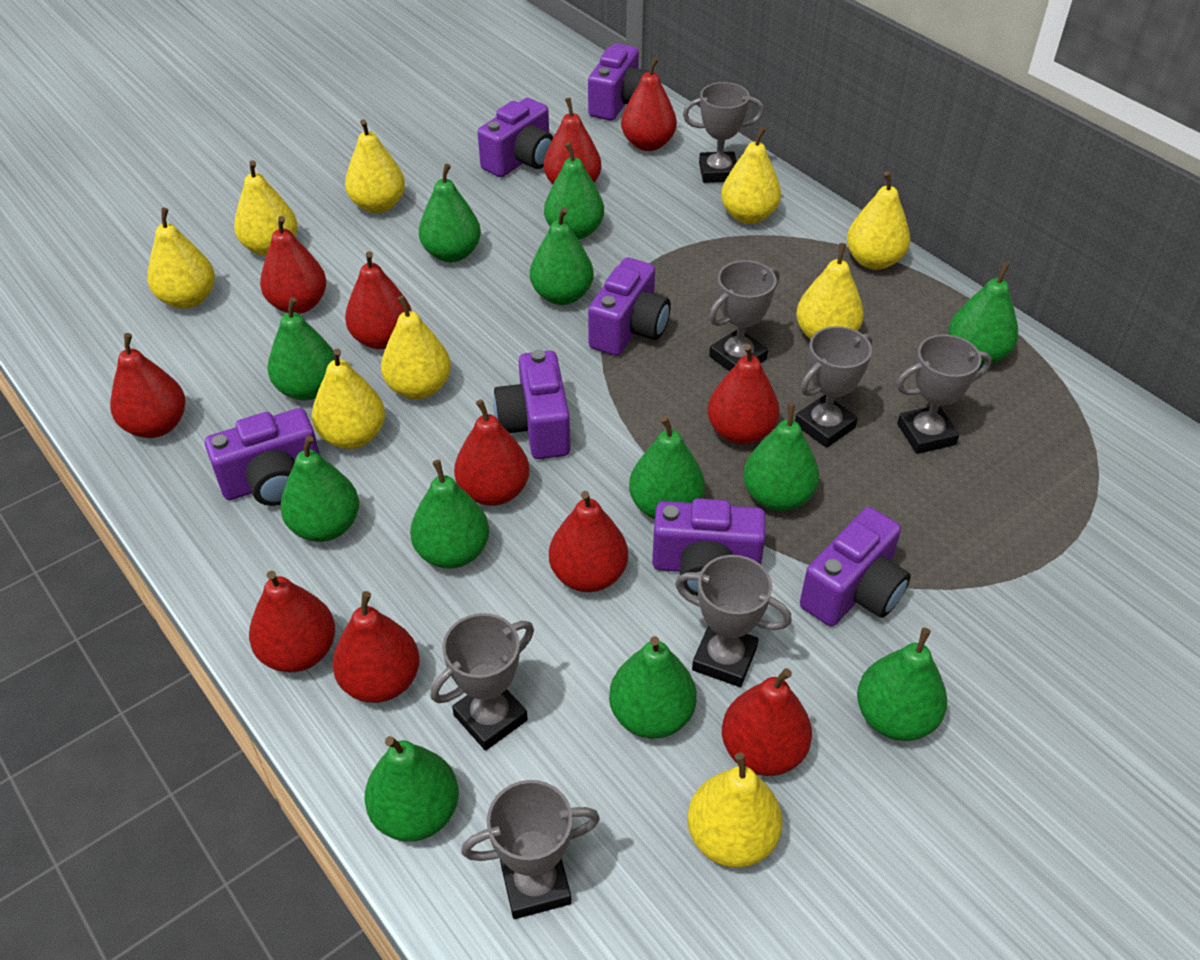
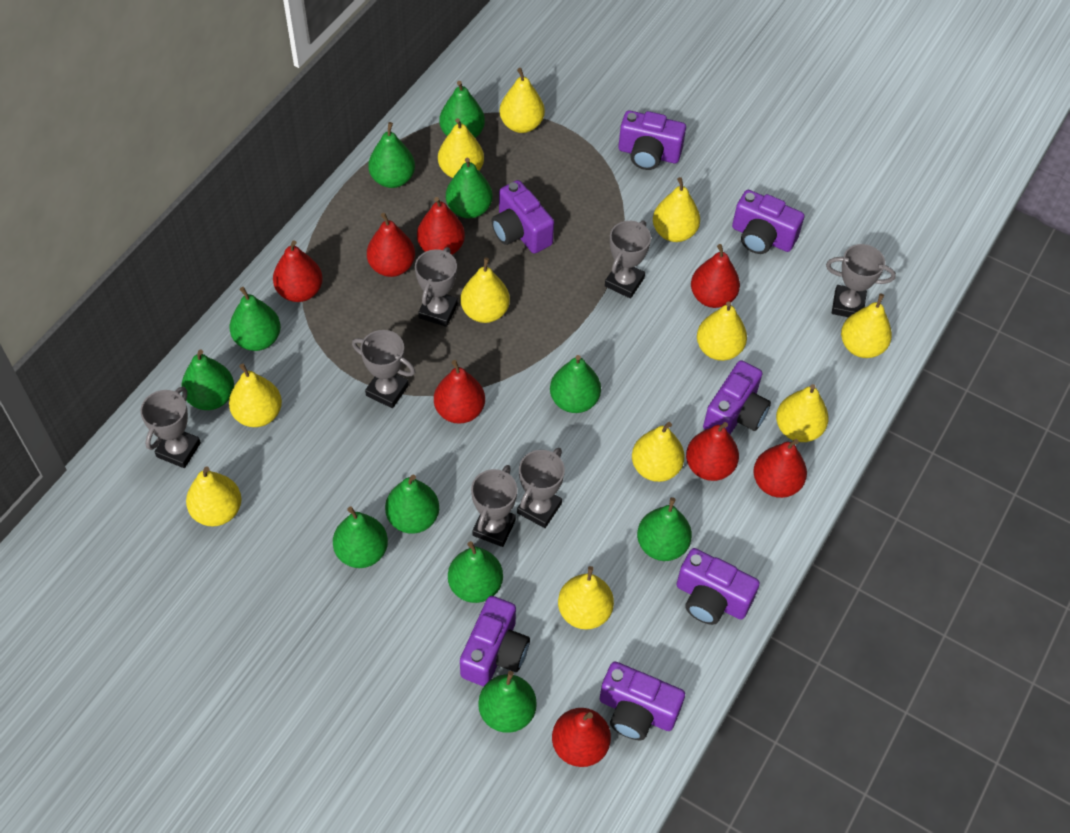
green pear: 12 -> 11
red pear: 11 -> 8
yellow pear: 9 -> 11

